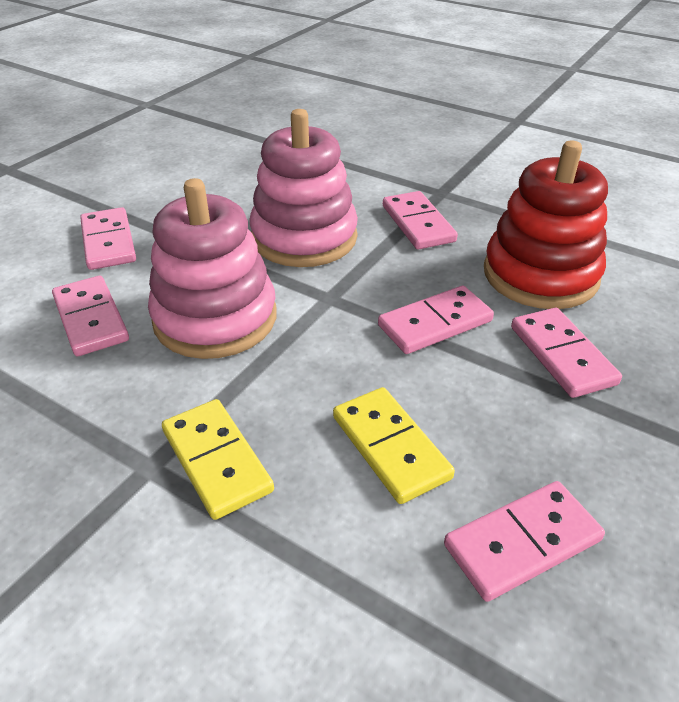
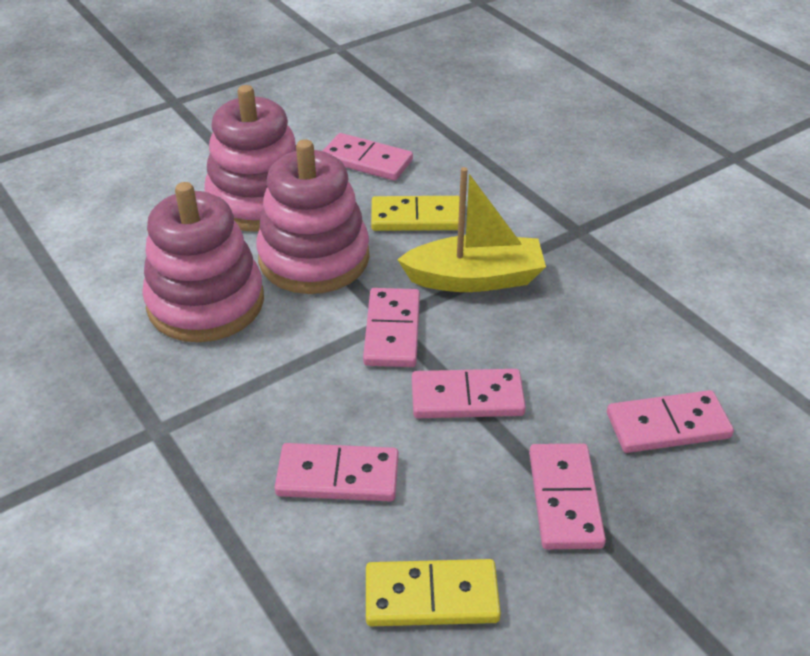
pink stacking toy: 2 -> 3
red stacking toy: 1 -> 0
yellow boat: 0 -> 1

